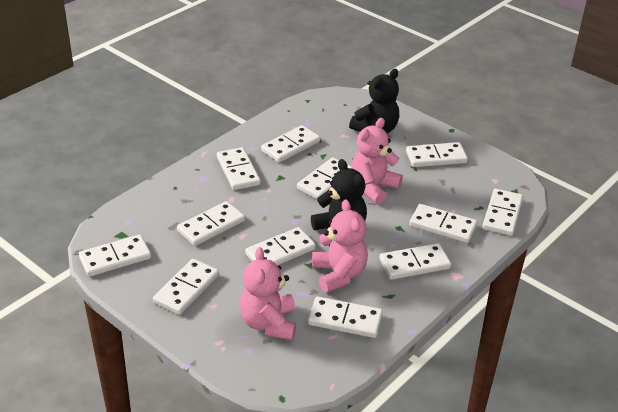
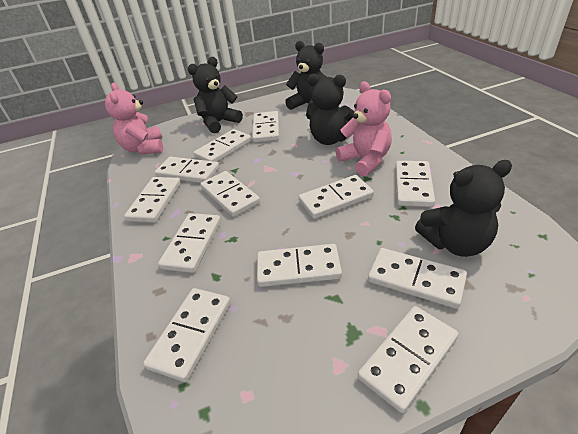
black teddy bear: 2 -> 4
pink teddy bear: 3 -> 2

